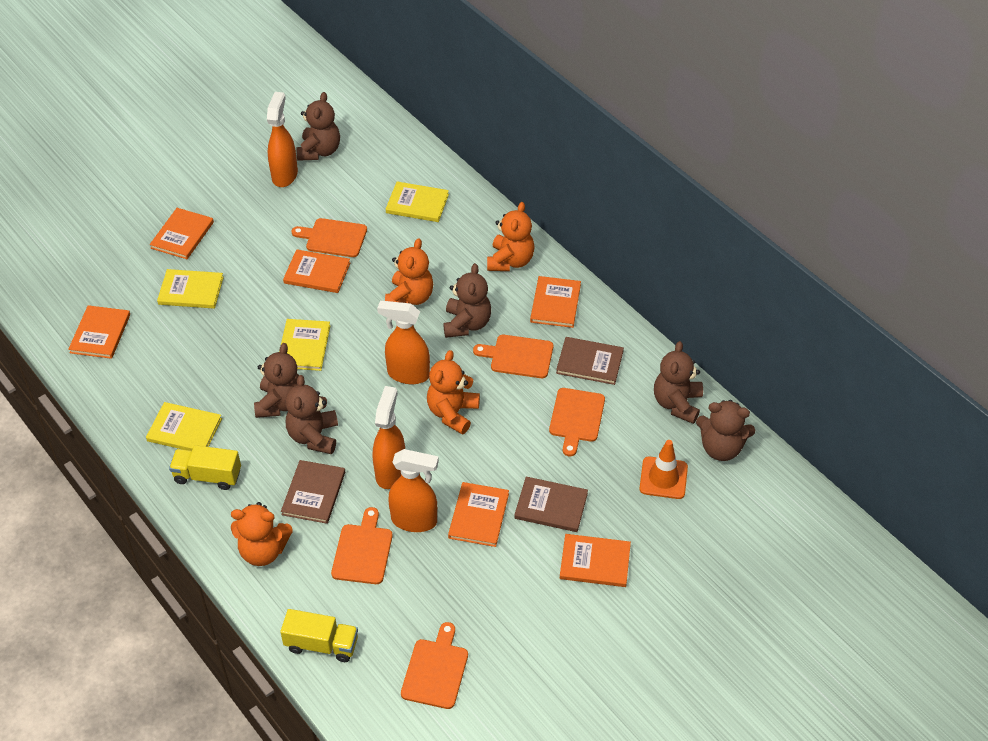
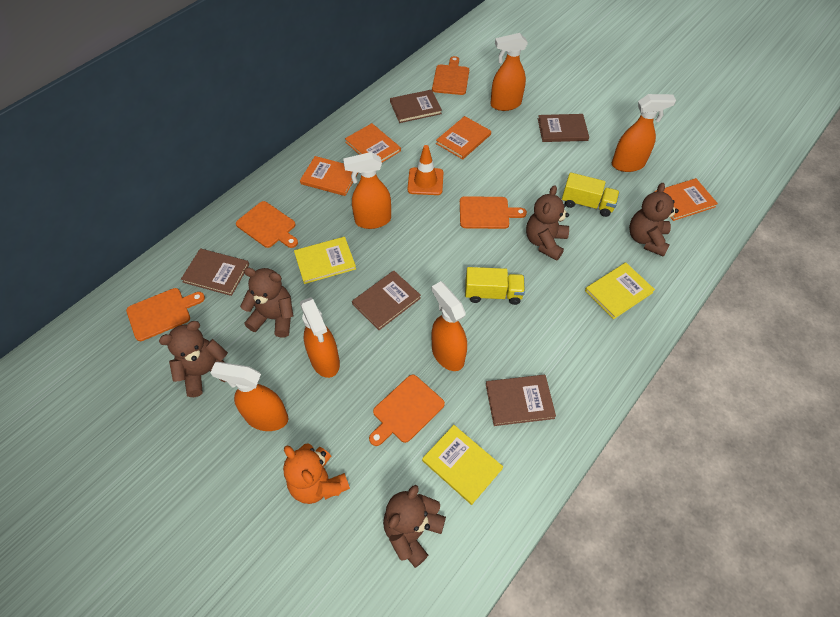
brown book: 3 -> 5
brown teddy bear: 6 -> 5
orange book: 6 -> 4
orange spray bottle: 4 -> 6
orange teddy bear: 4 -> 1
yellow book: 4 -> 3

